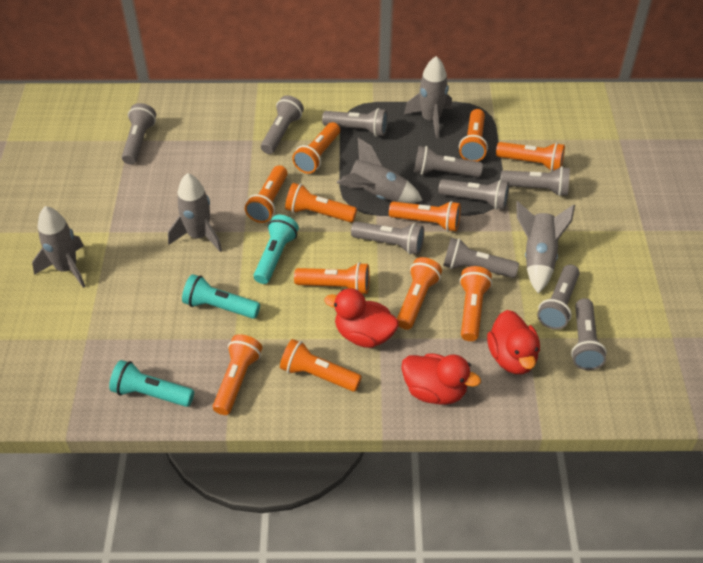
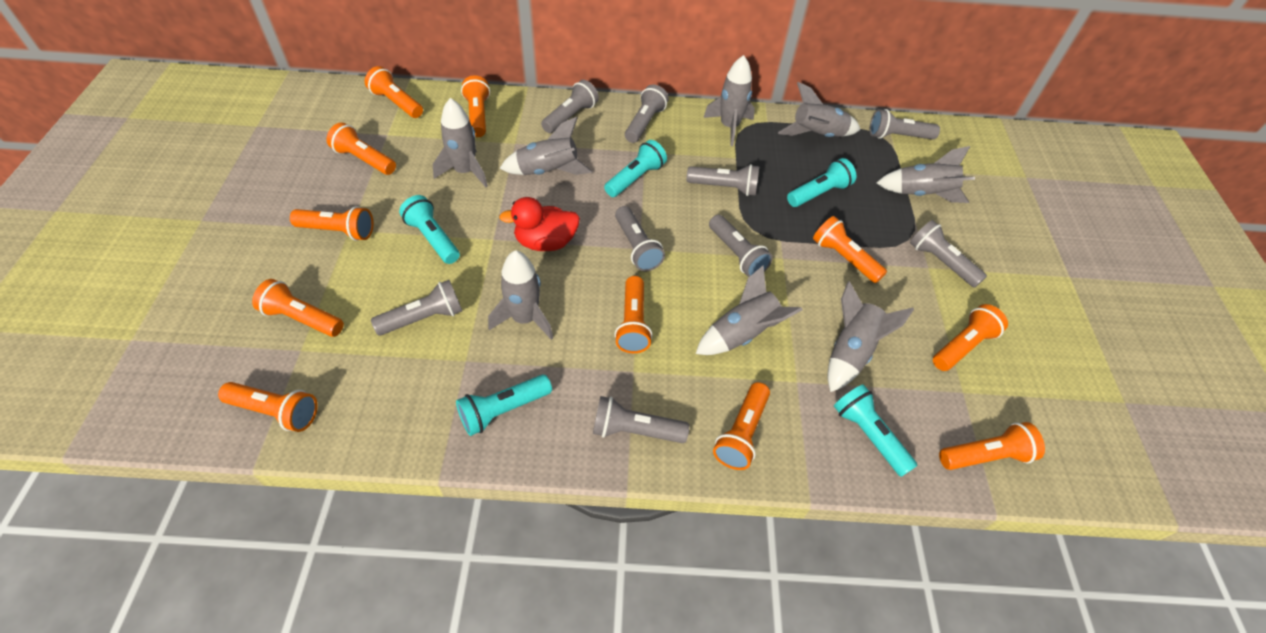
grey flashlight: 10 -> 9
grey rocket: 5 -> 8
red duck: 3 -> 1
turquoise flashlight: 3 -> 5

